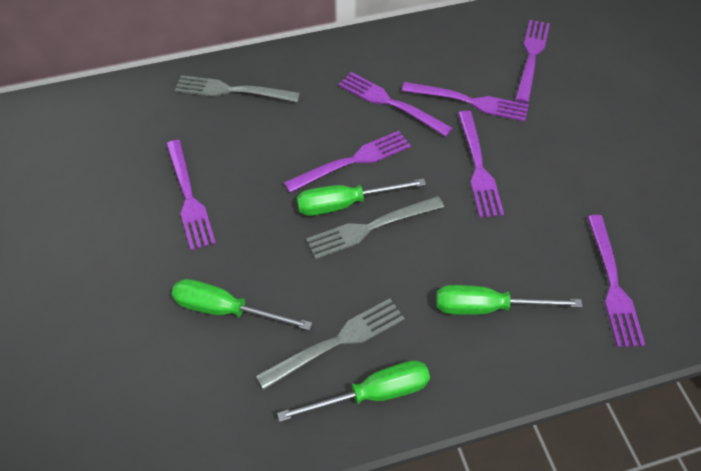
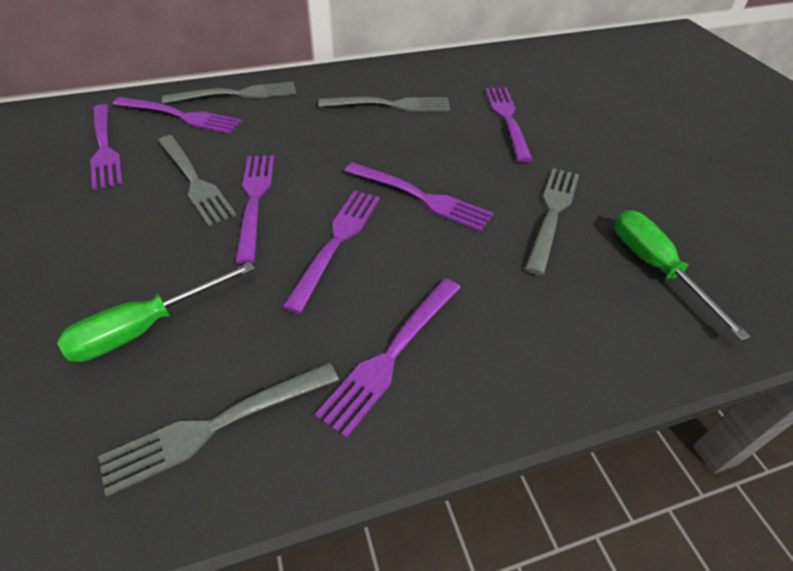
green screwdriver: 4 -> 2
grey fork: 3 -> 5

